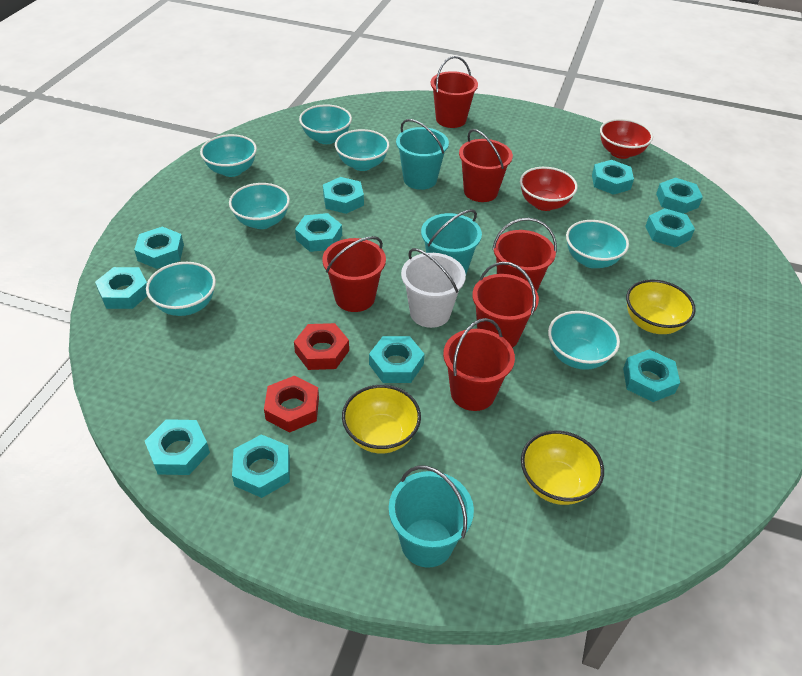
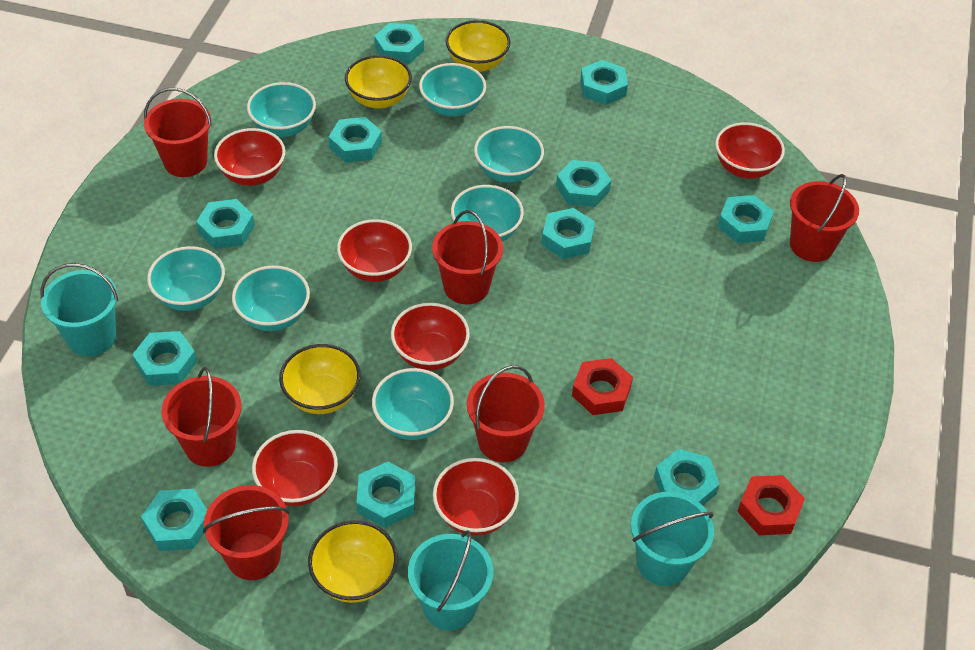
red bowl: 2 -> 6
white bucket: 1 -> 0
yellow bowl: 3 -> 4

